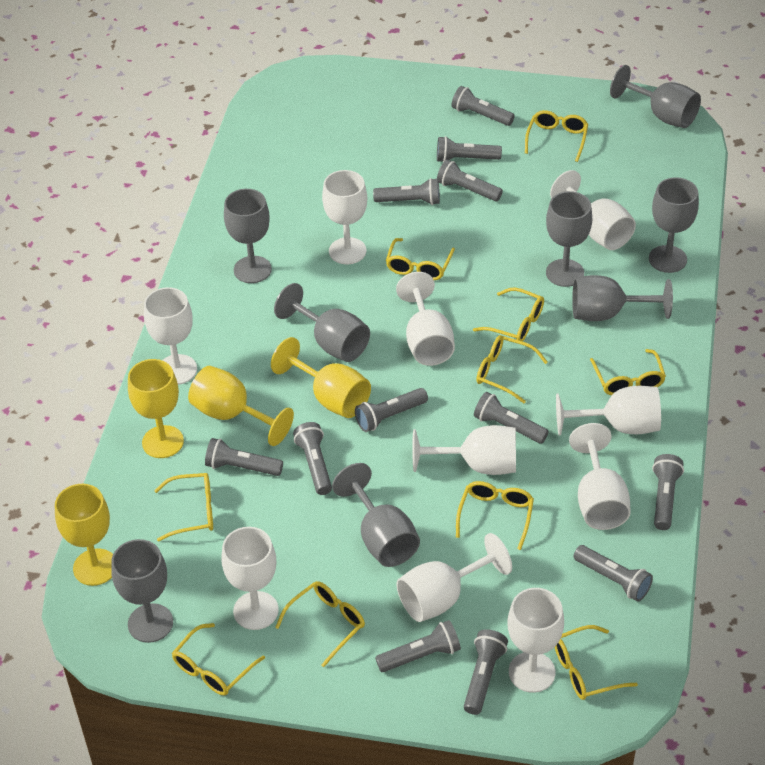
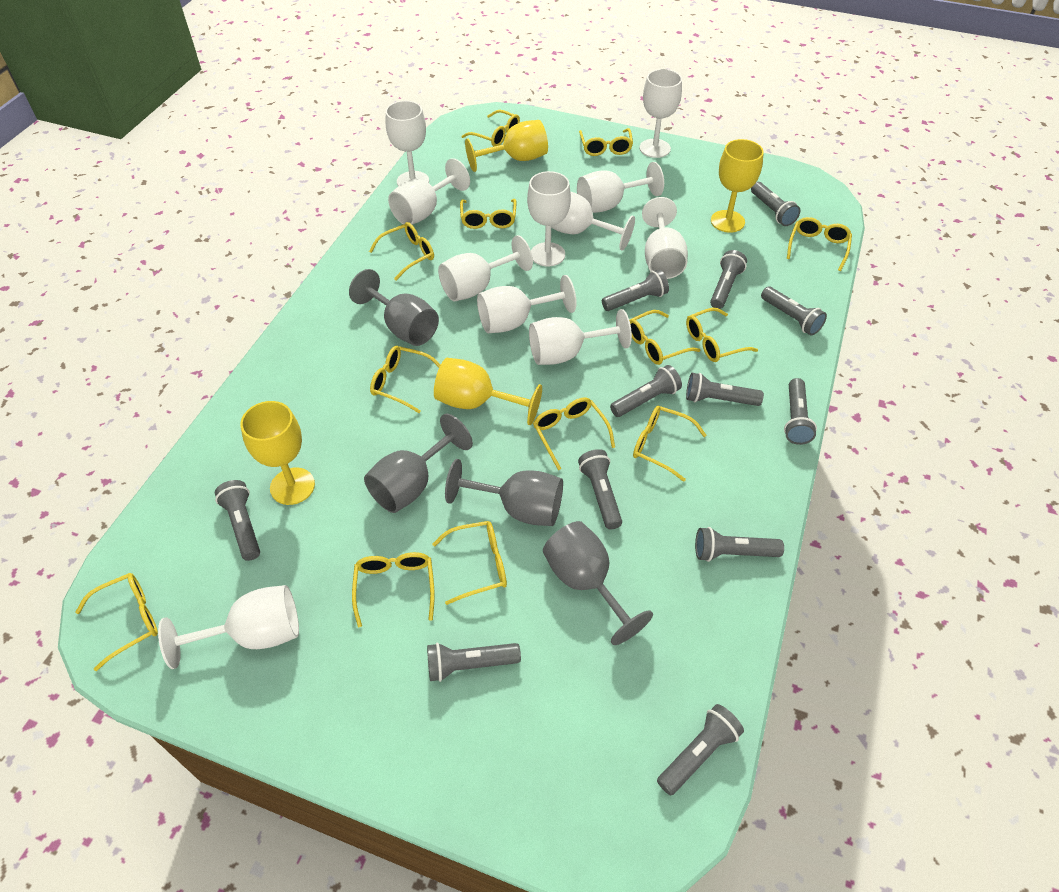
grey goblet: 8 -> 4
white goblet: 10 -> 11
yellow glasses: 10 -> 13

